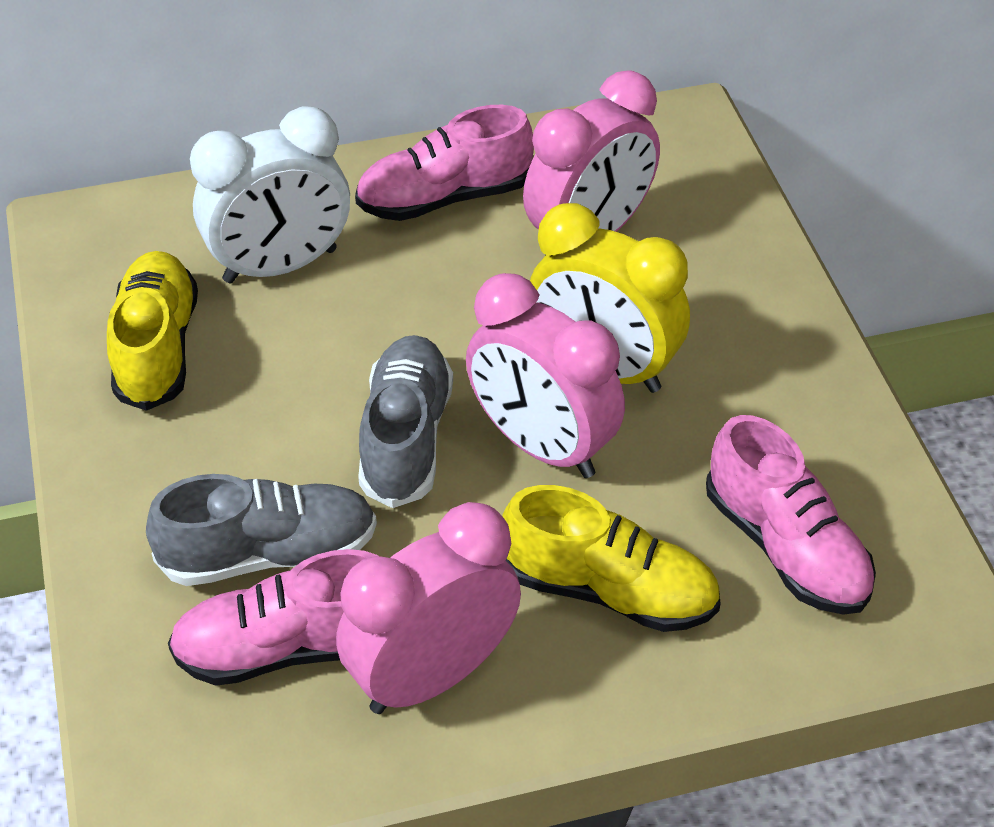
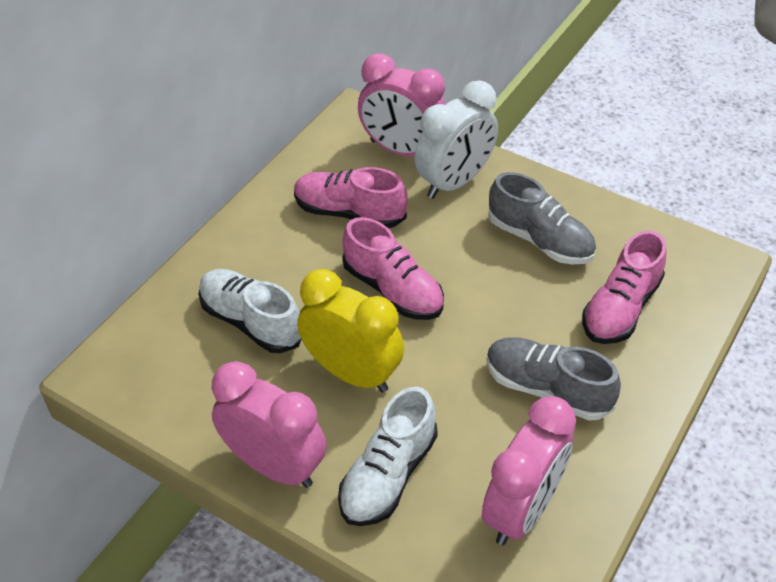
white shoe: 0 -> 2
yellow shoe: 2 -> 0

